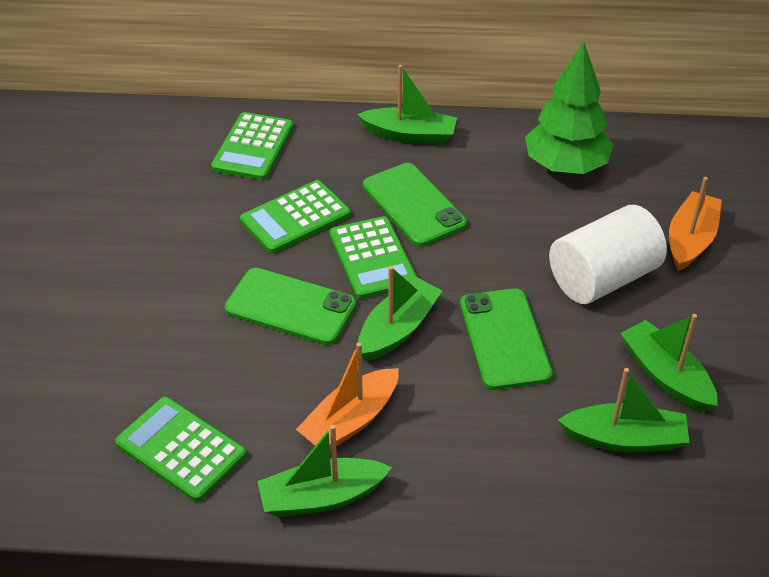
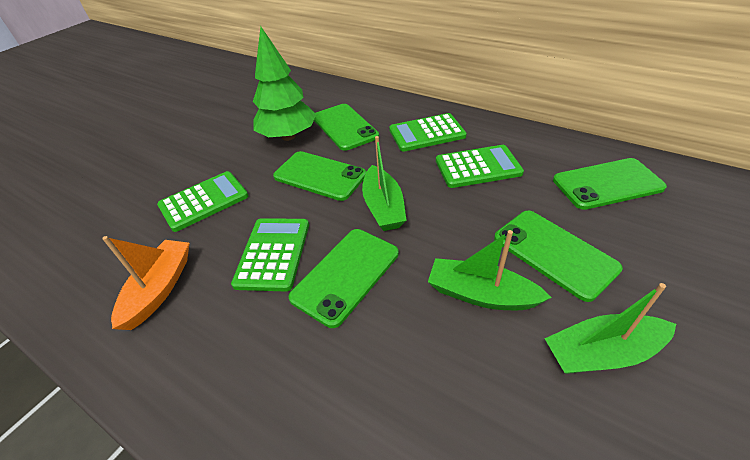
green boat: 5 -> 3
green phone: 3 -> 5
orange boat: 2 -> 1
white cylinder: 1 -> 0

